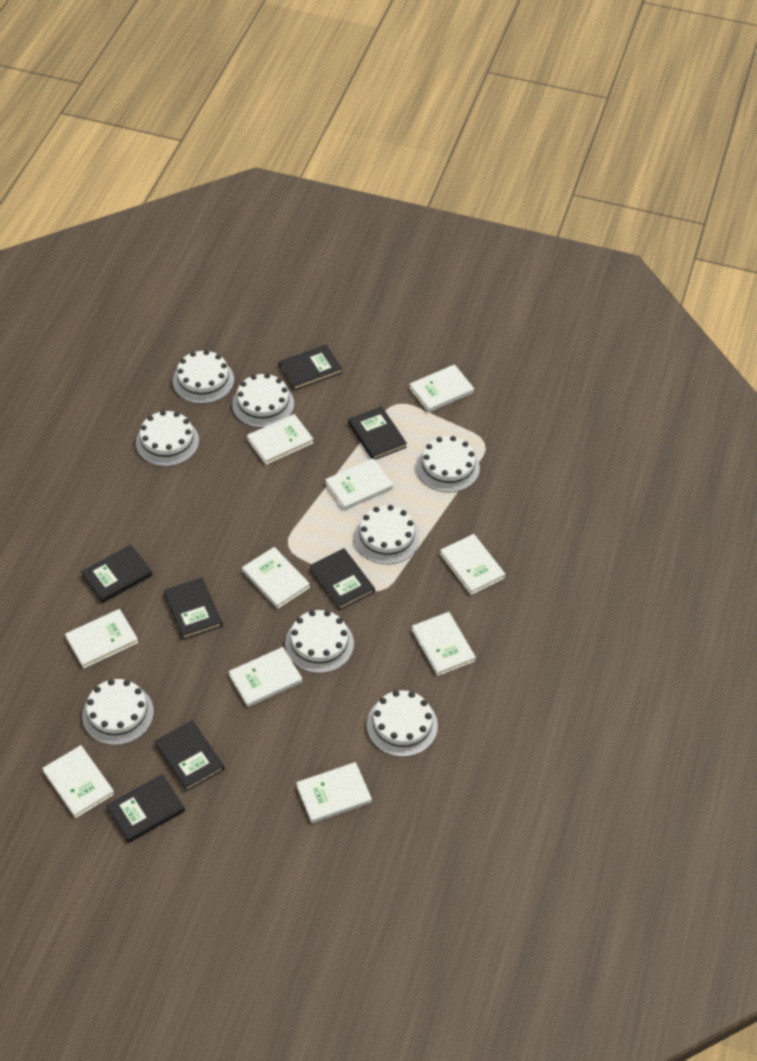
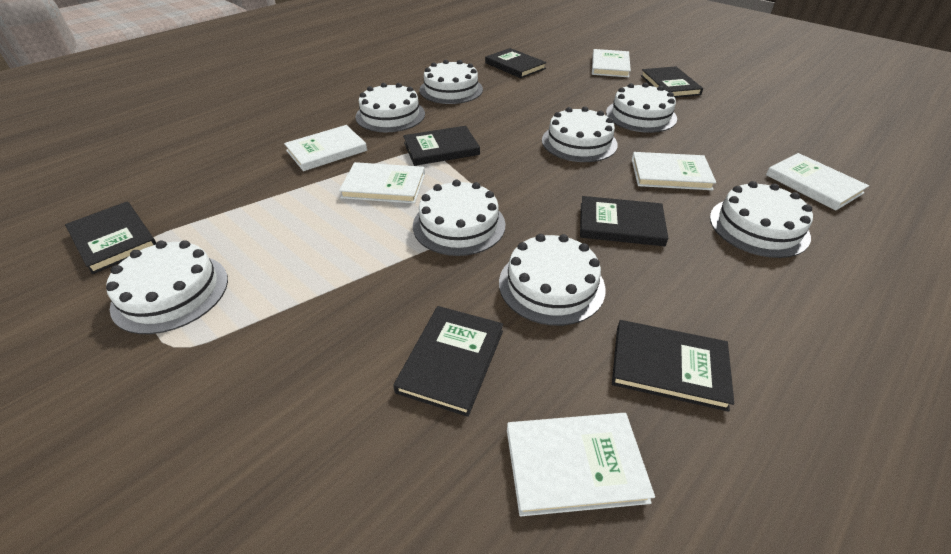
white book: 10 -> 6

